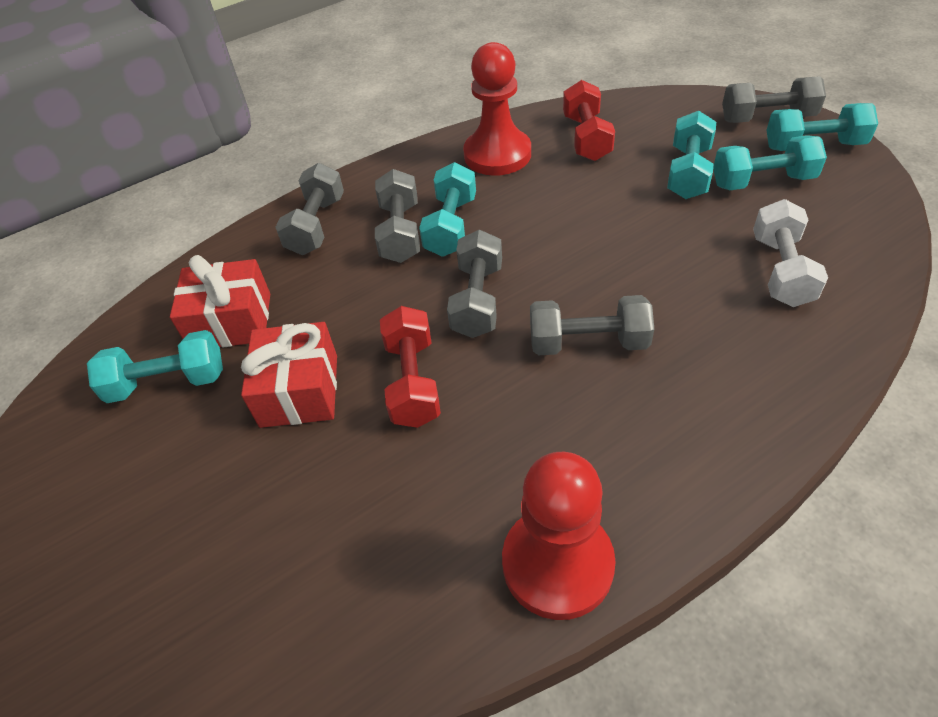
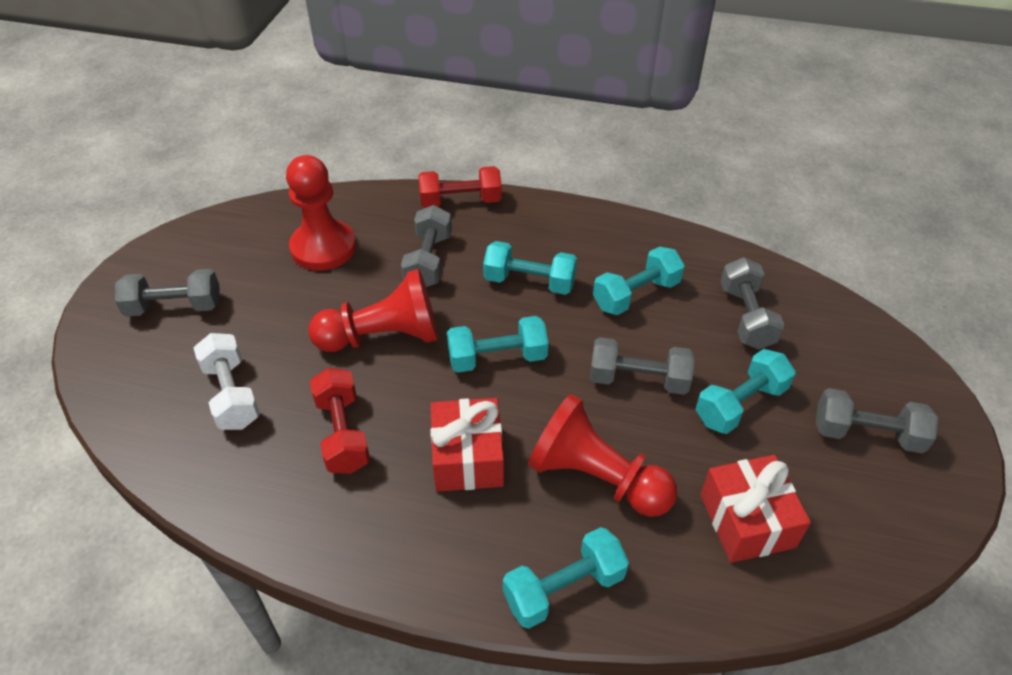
red pawn: 2 -> 3

